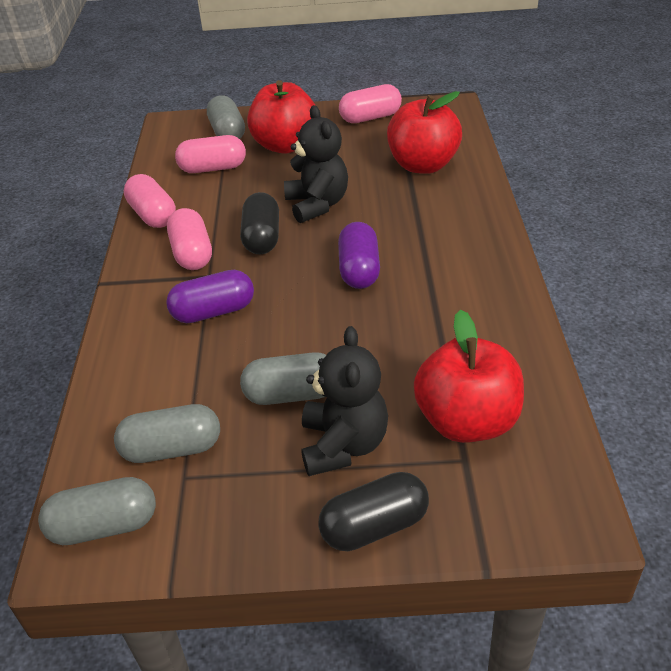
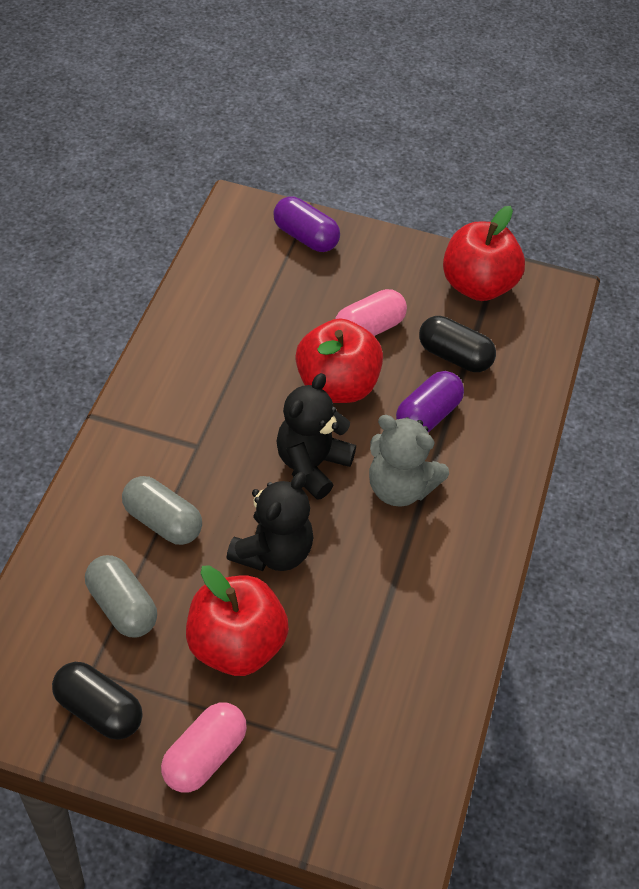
grey capsule: 4 -> 2
grey teddy bear: 0 -> 1
pink capsule: 4 -> 2

